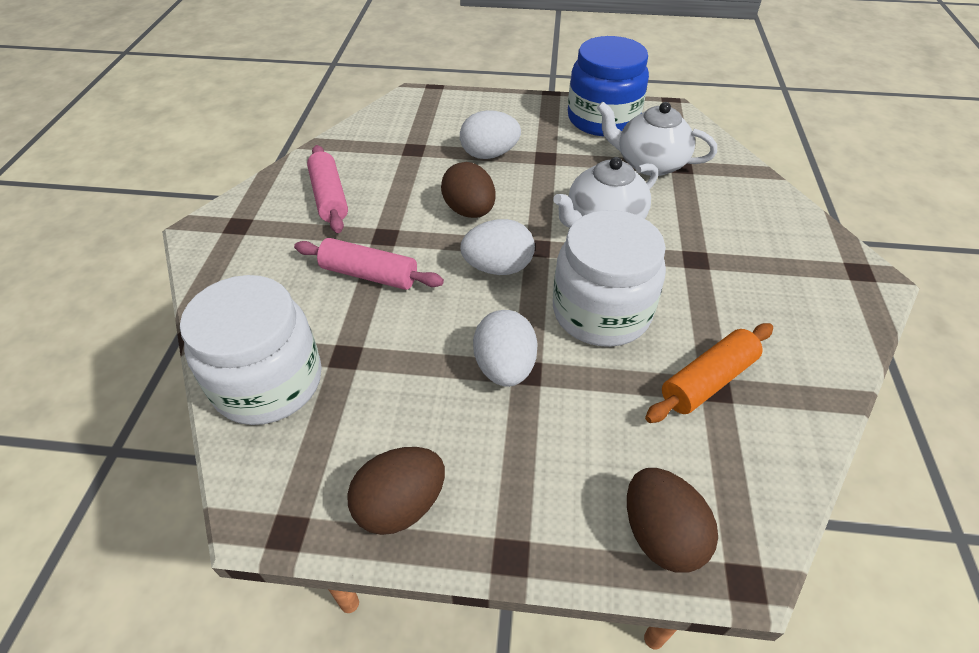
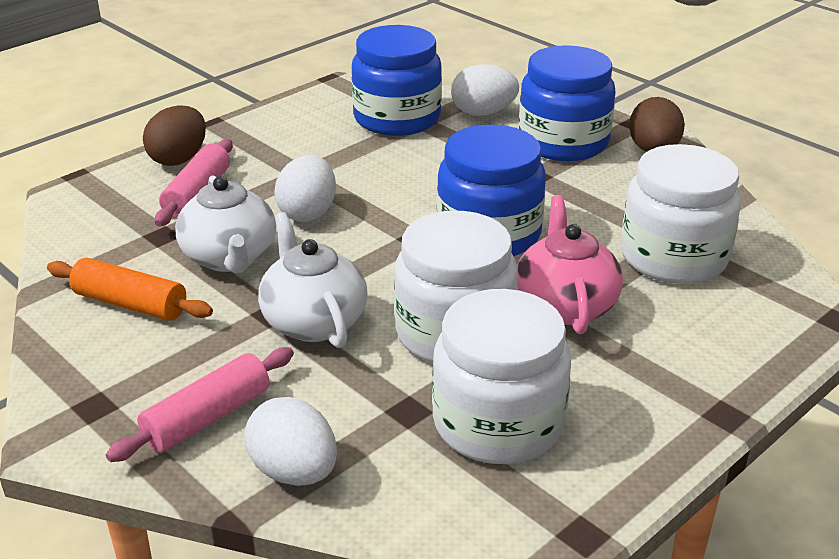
blue jar: 1 -> 3
brown egg: 3 -> 2
pink teapot: 0 -> 1
white jar: 2 -> 3

